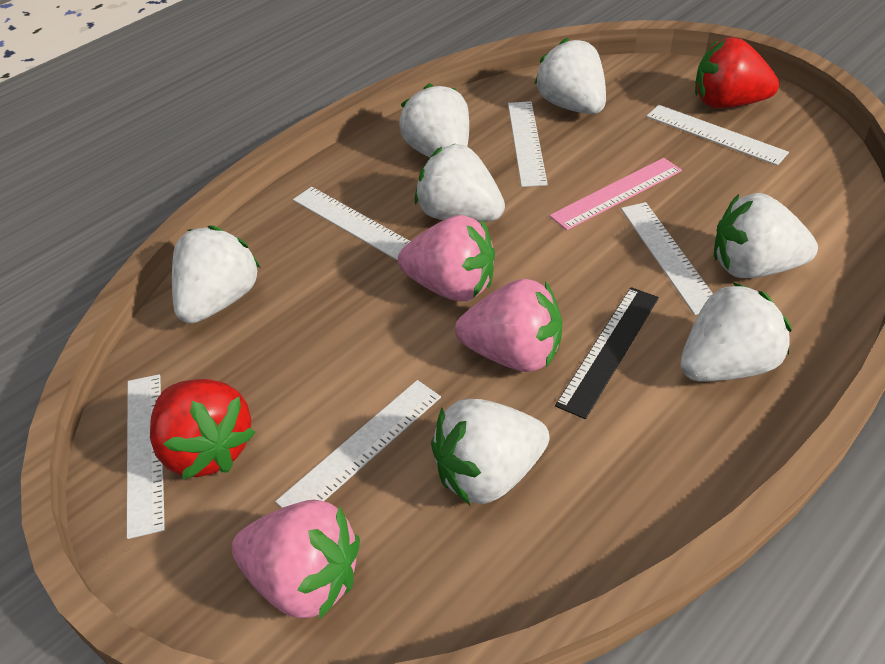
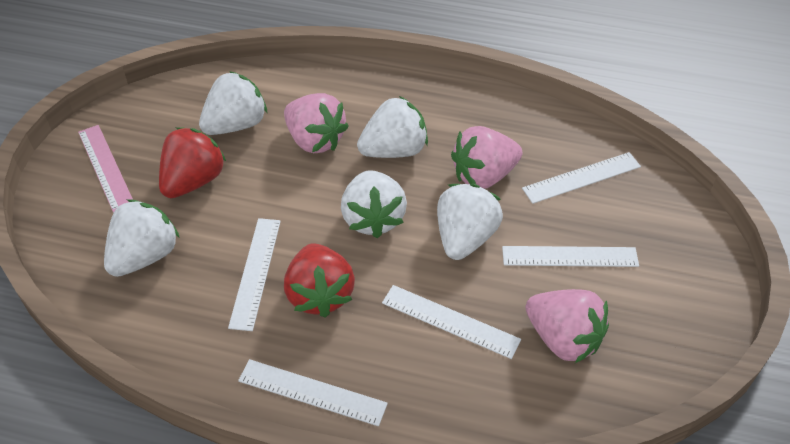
black ruler: 1 -> 0
white ruler: 6 -> 5
white strawberry: 7 -> 5

